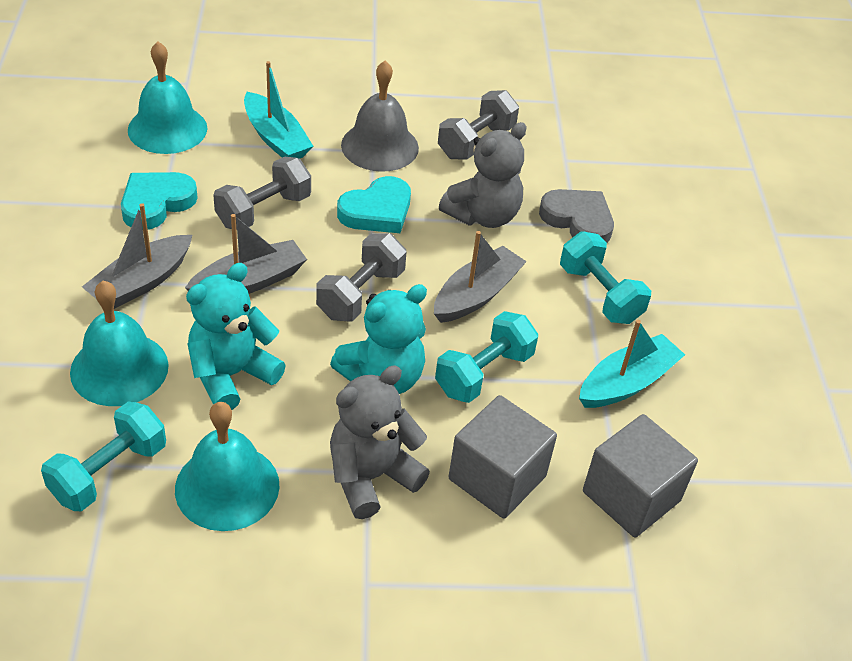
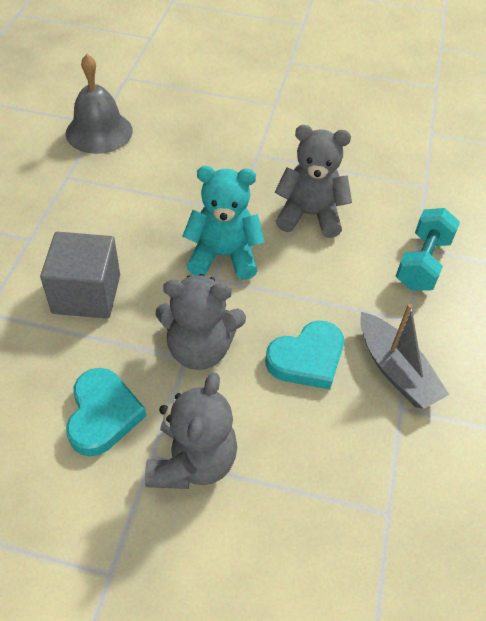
grey boat: 3 -> 1
grey cube: 2 -> 1
grey dumbbell: 3 -> 0
grey heart: 1 -> 0
grey teddy bear: 2 -> 3
turquoise bell: 3 -> 0
turquoise boat: 2 -> 0
turquoise dumbbell: 3 -> 1
turquoise teddy bear: 2 -> 1

